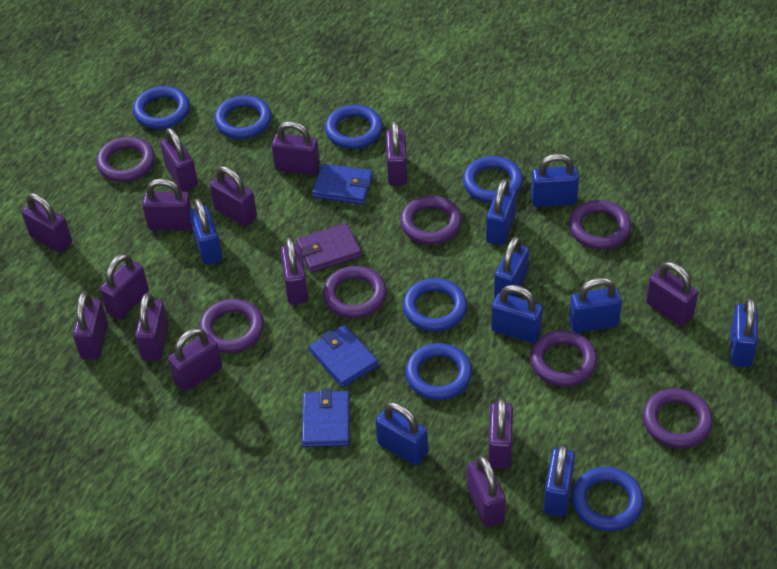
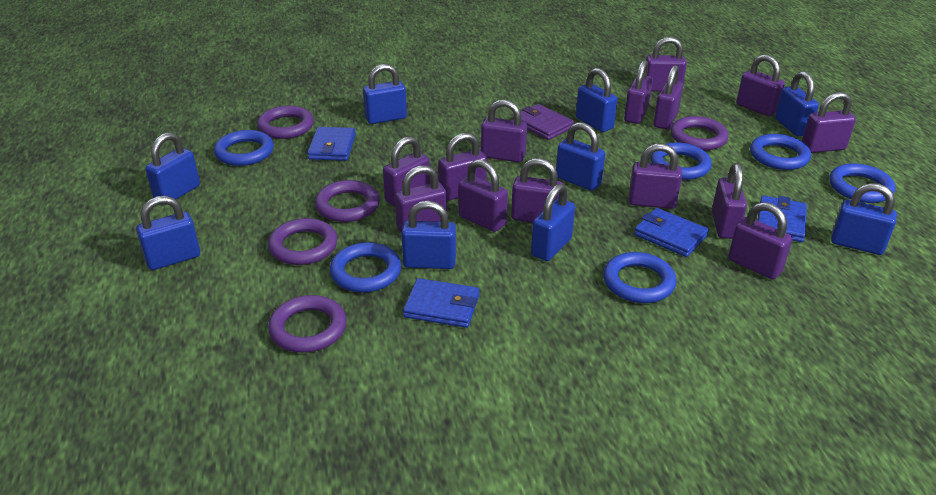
blue ring: 7 -> 6
blue wallet: 3 -> 4
purple ring: 7 -> 5

